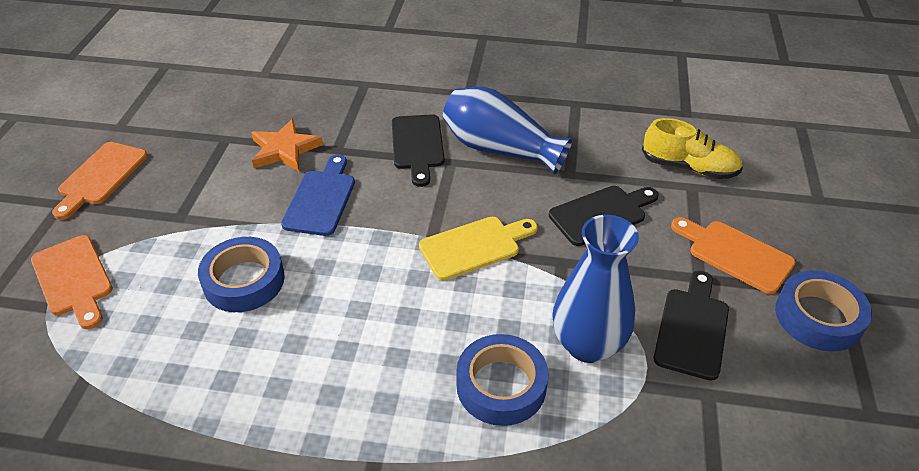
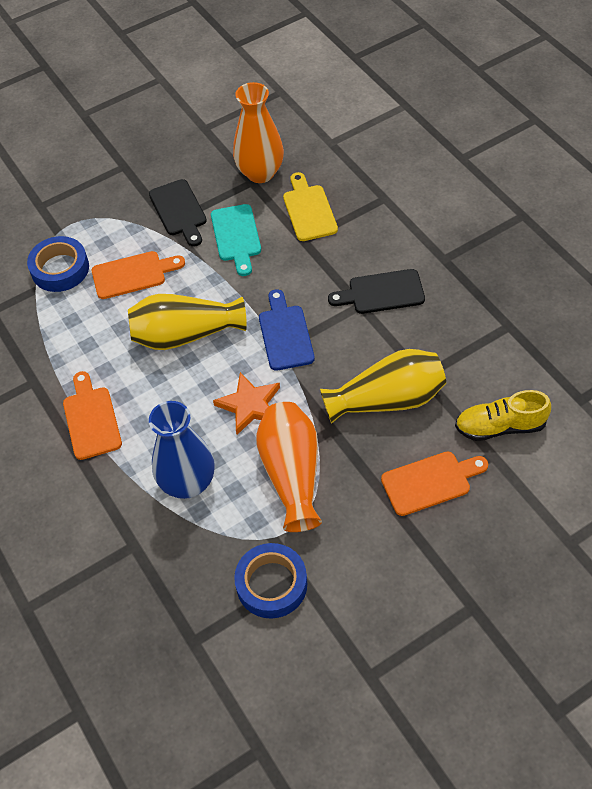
black cutting board: 3 -> 2
blue tape: 3 -> 2
blue vase: 2 -> 1
orange vase: 0 -> 2
turquoise cutting board: 0 -> 1
yellow vase: 0 -> 2

